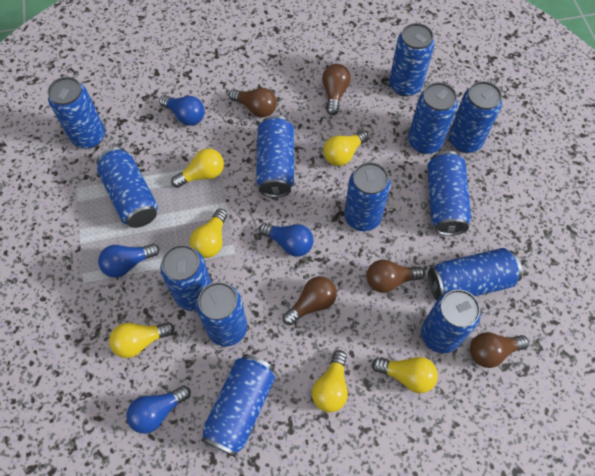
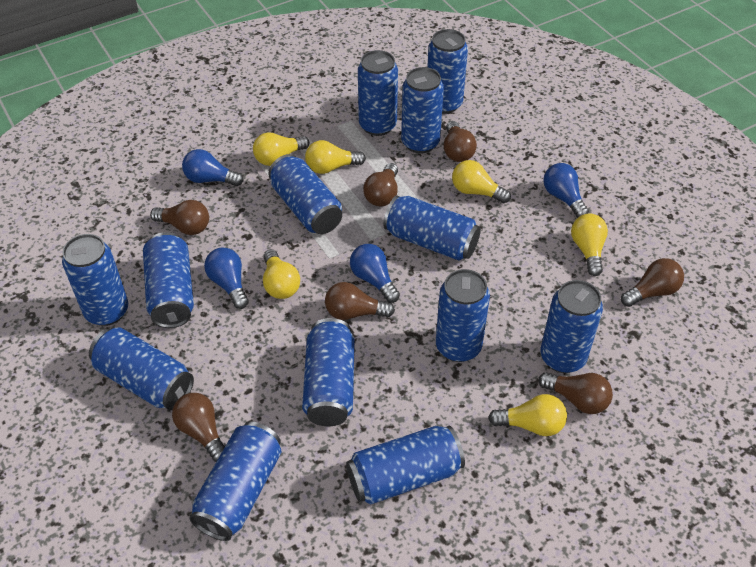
brown light bulb: 5 -> 7

